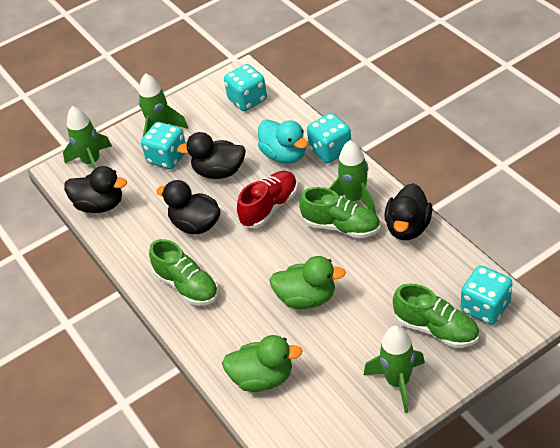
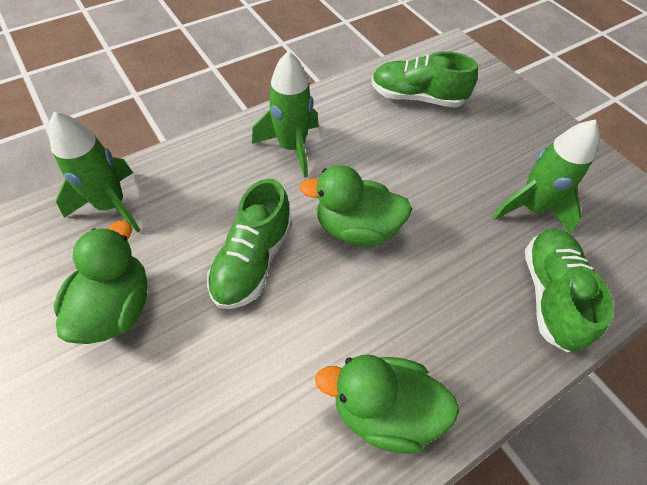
black duck: 4 -> 0
green duck: 2 -> 3
green rocket: 4 -> 3
red shoe: 1 -> 0
turquoise dice: 4 -> 0
turquoise duck: 1 -> 0

